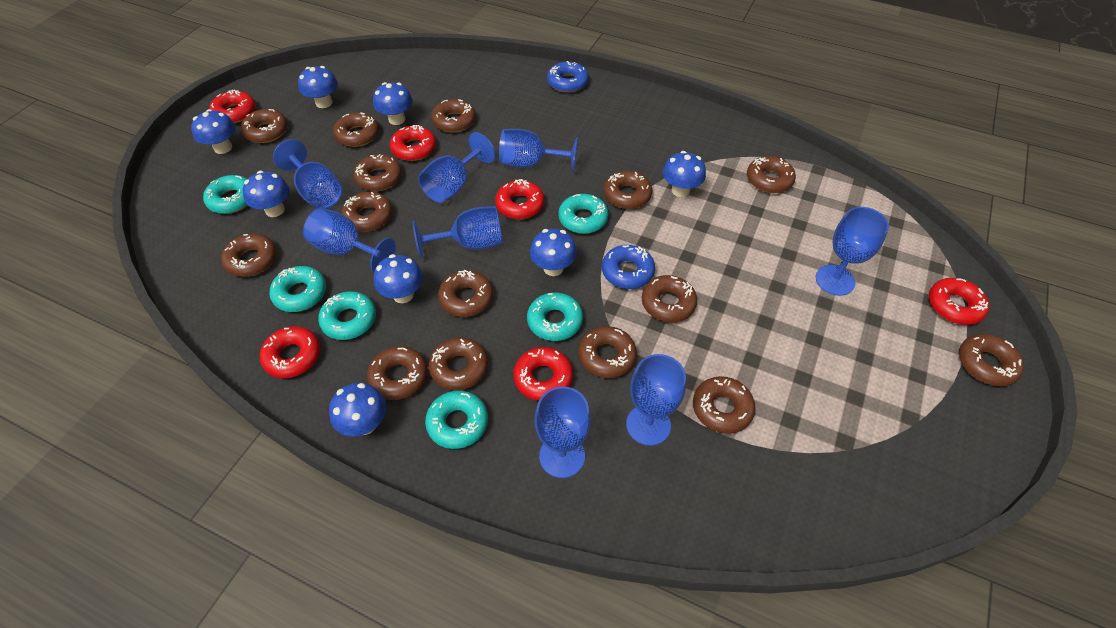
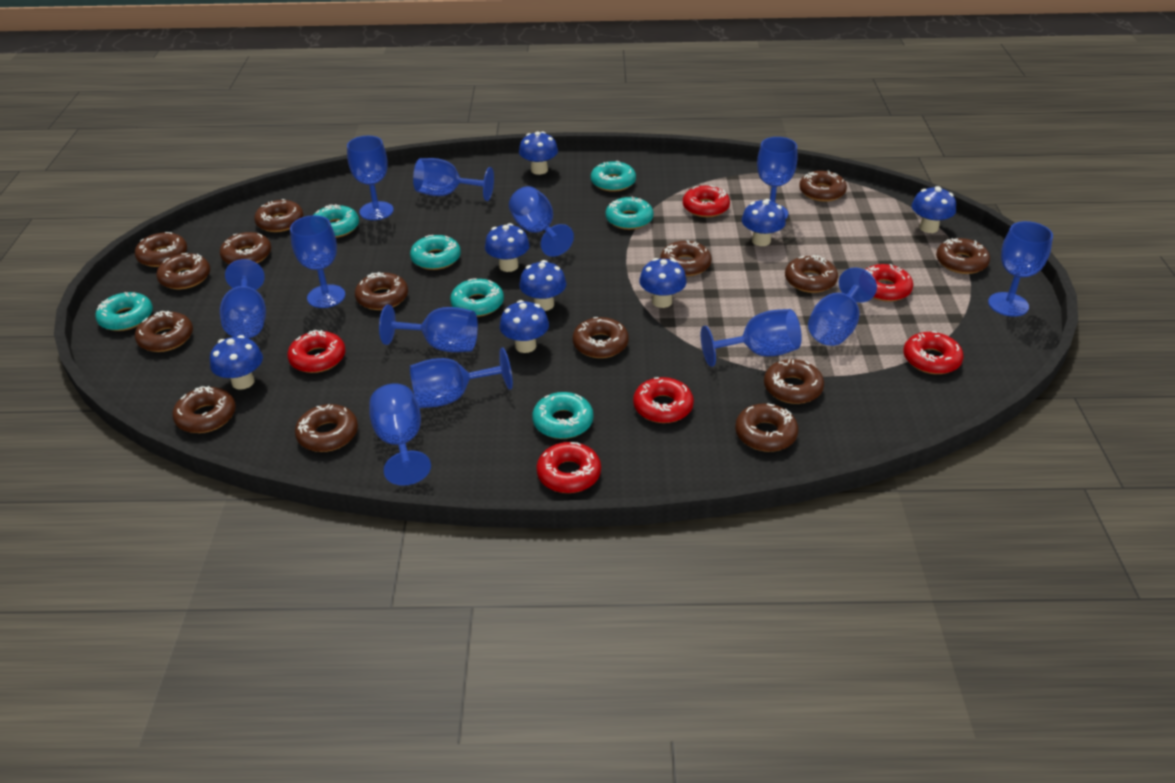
blue donut: 2 -> 0
blue goblet: 8 -> 12
turquoise donut: 6 -> 7

